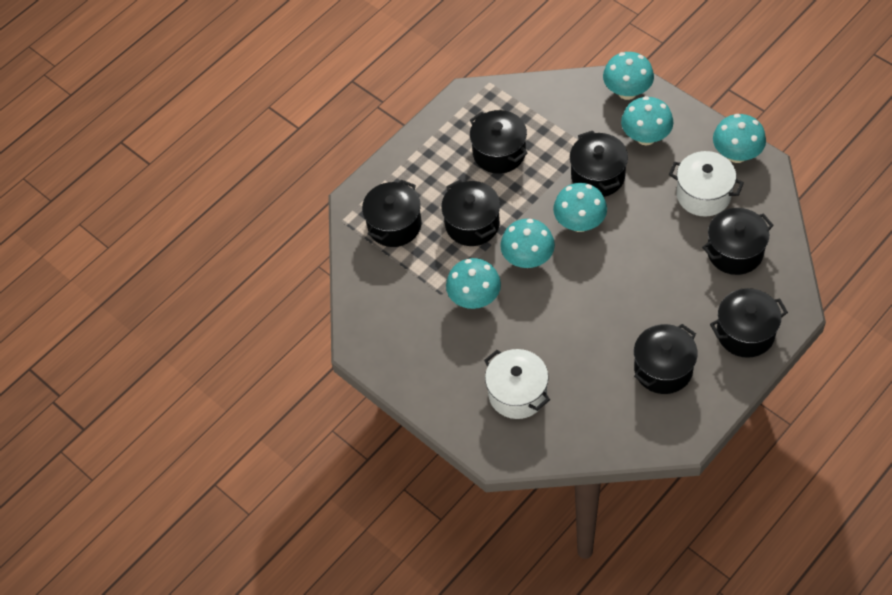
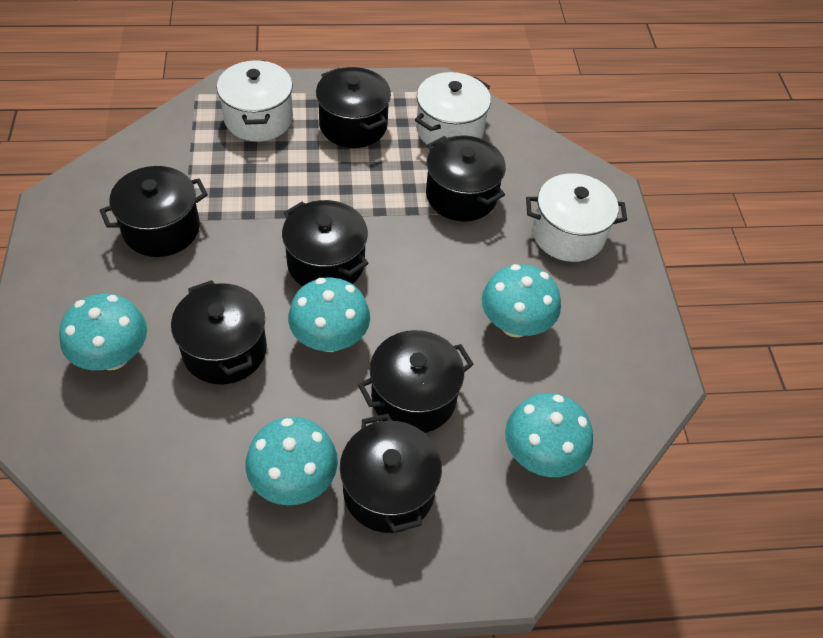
turquoise mushroom: 6 -> 5
white pot: 2 -> 3

